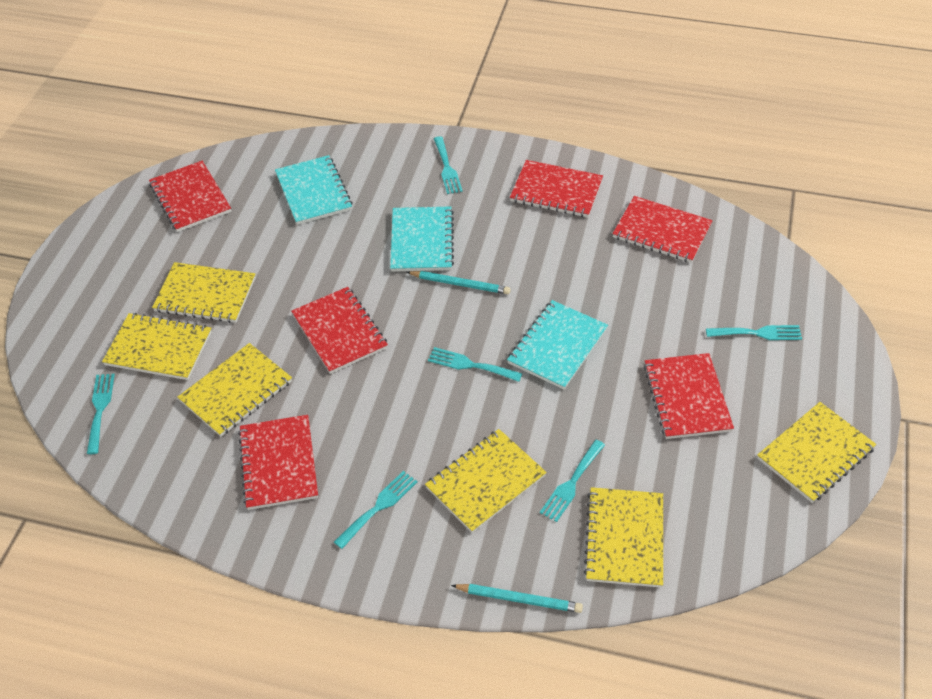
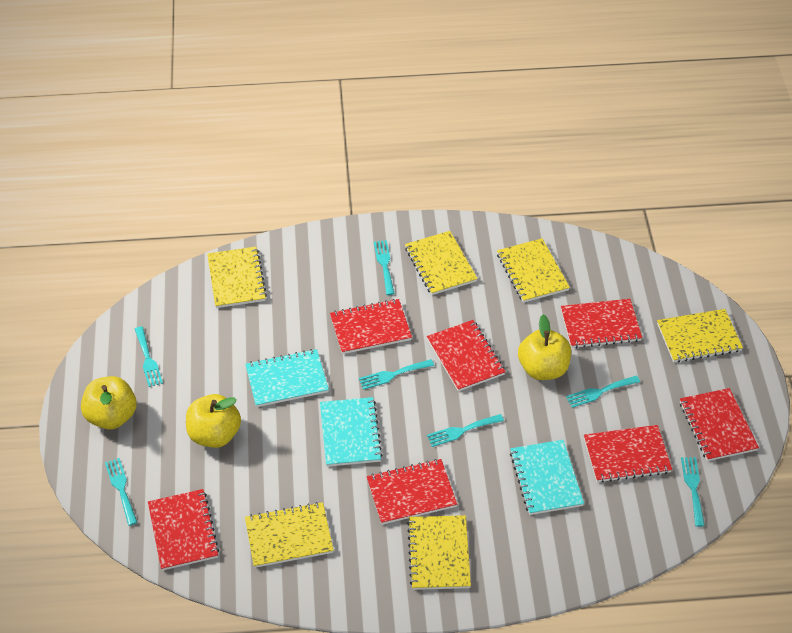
red notebook: 6 -> 7
turquoise fork: 6 -> 7
turquoise pencil: 2 -> 0
yellow apple: 0 -> 3

